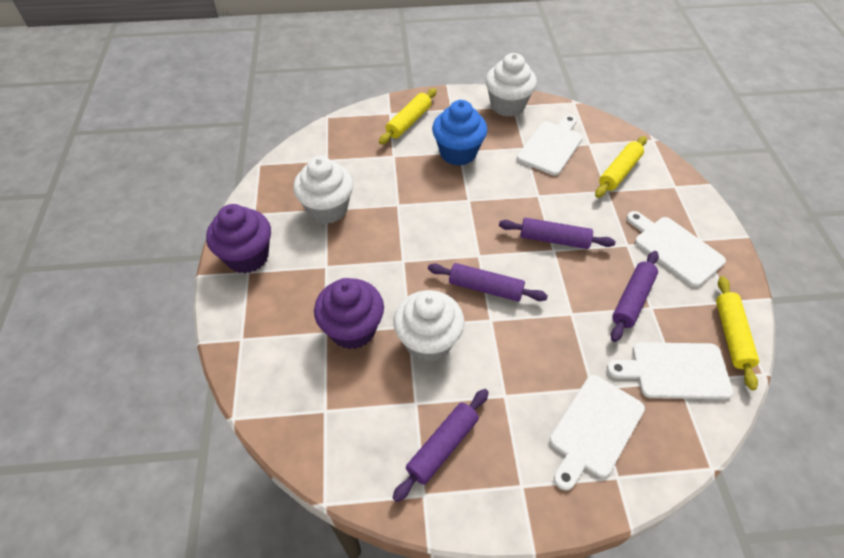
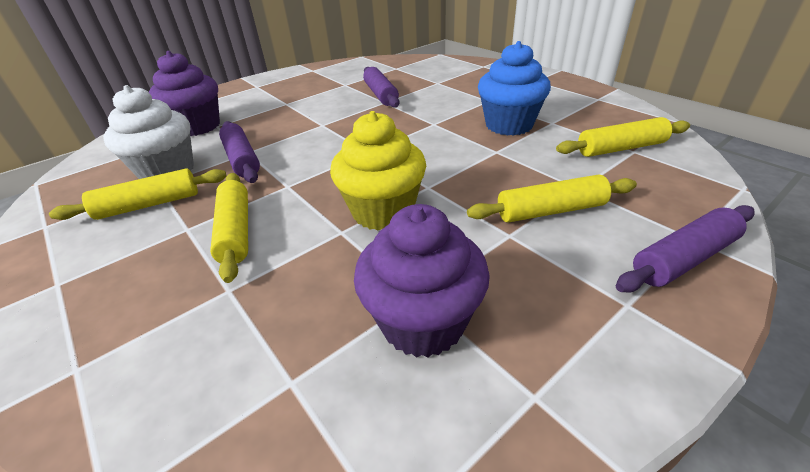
purple rolling pin: 4 -> 3
white cupcake: 3 -> 1
white cutting board: 4 -> 0
yellow cupcake: 0 -> 1
yellow rolling pin: 3 -> 4

